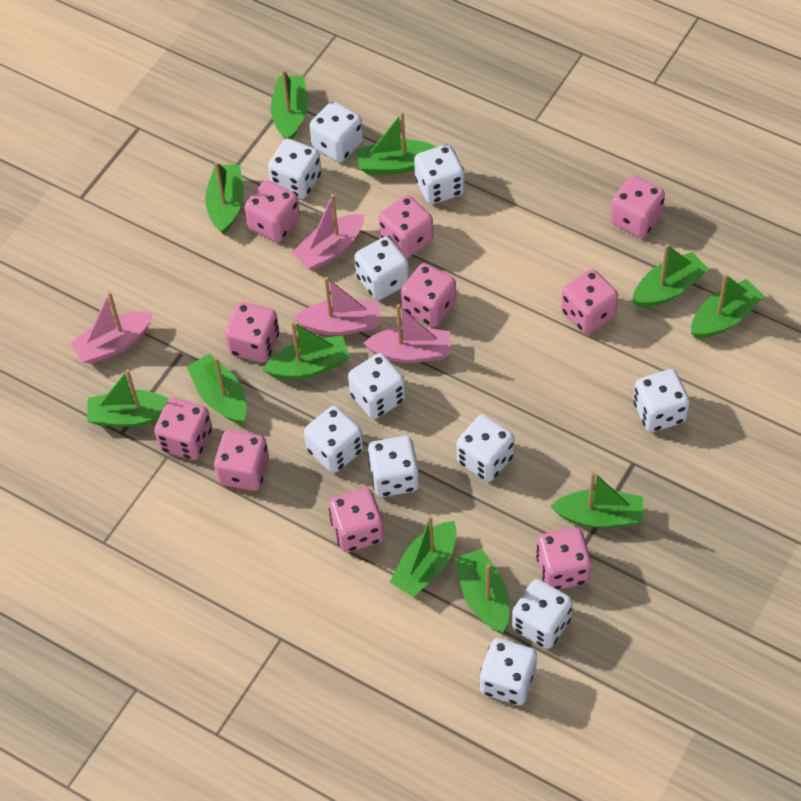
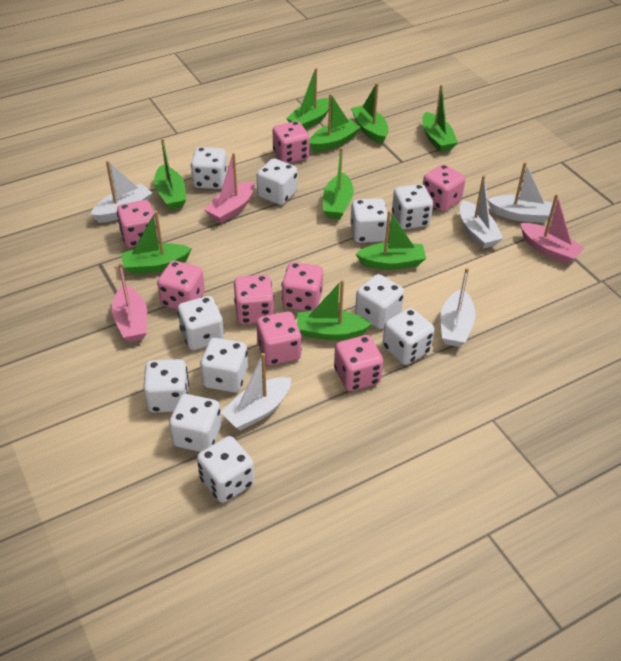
green boat: 11 -> 9
pink boat: 4 -> 3
pink dice: 10 -> 8
white boat: 0 -> 5

